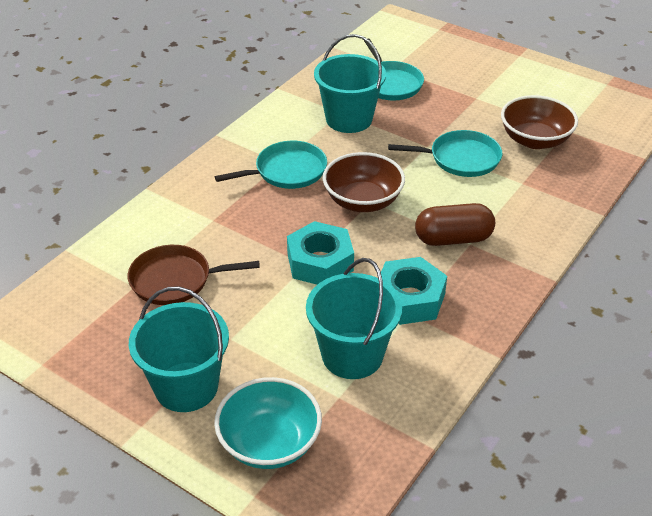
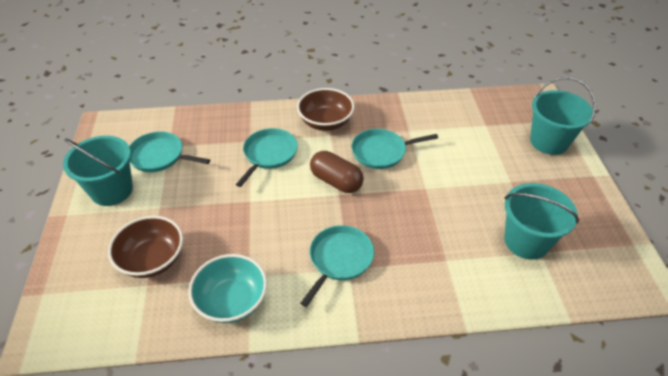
brown pan: 1 -> 0
turquoise nut: 2 -> 0
turquoise pan: 3 -> 4

